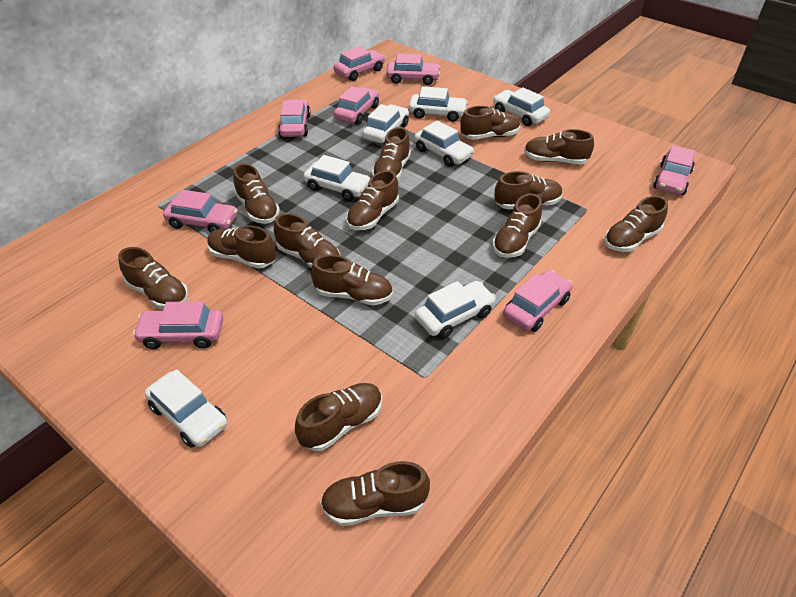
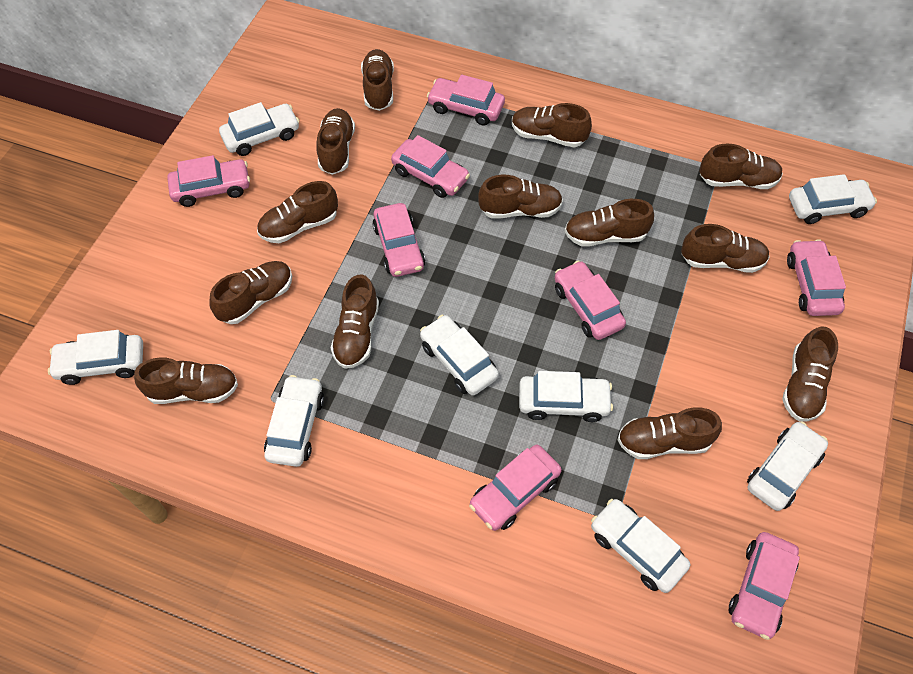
brown shoe: 14 -> 13
white car: 7 -> 8

